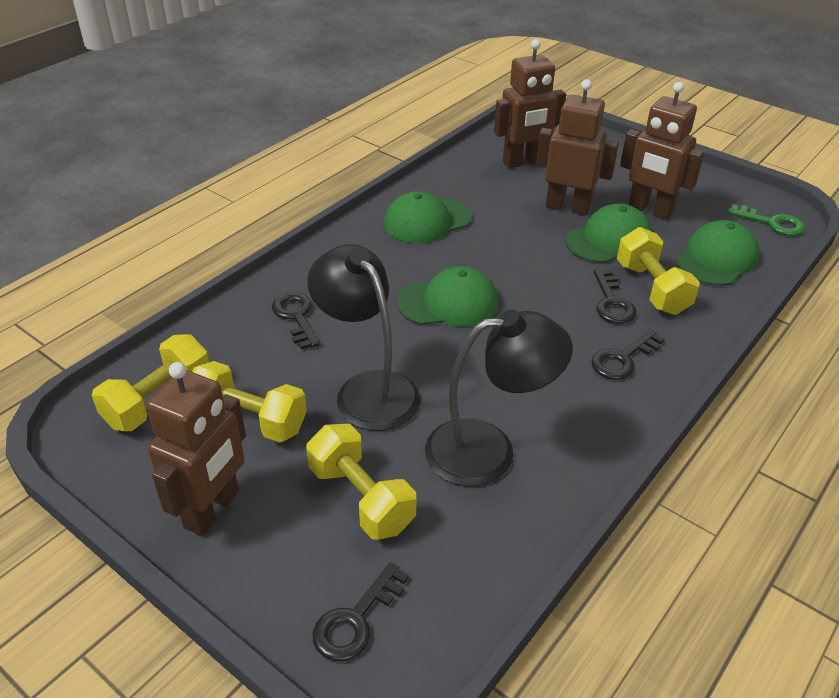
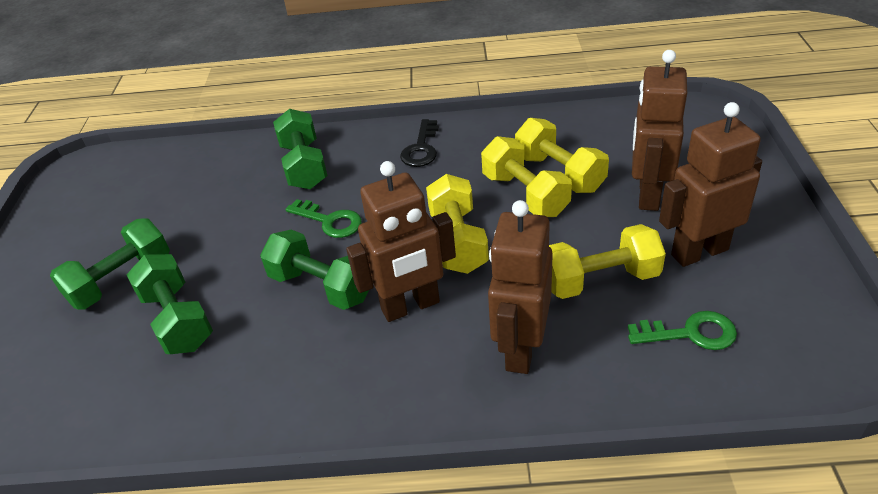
black key: 4 -> 1
black lamp: 2 -> 0
green cap: 4 -> 0
green dumbbell: 0 -> 4
green key: 1 -> 2

